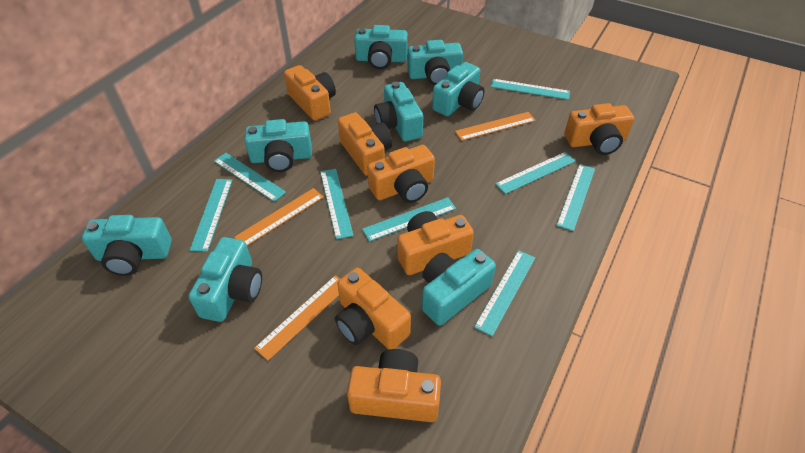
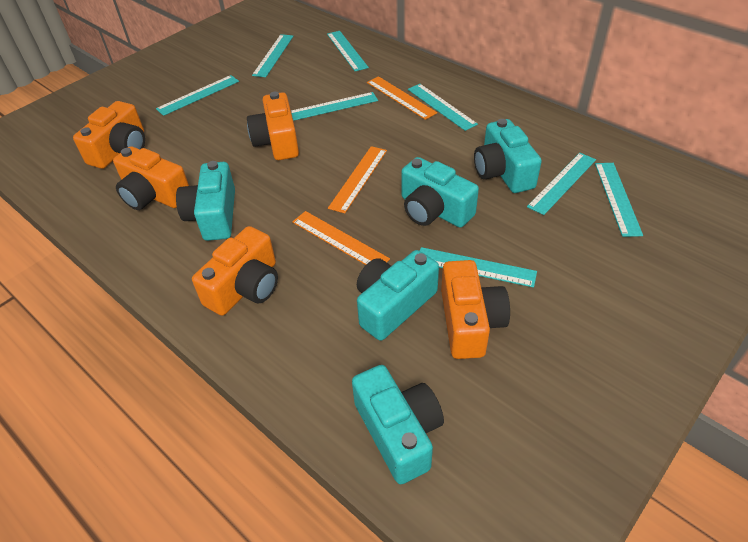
orange camera: 7 -> 5
turquoise camera: 8 -> 5

